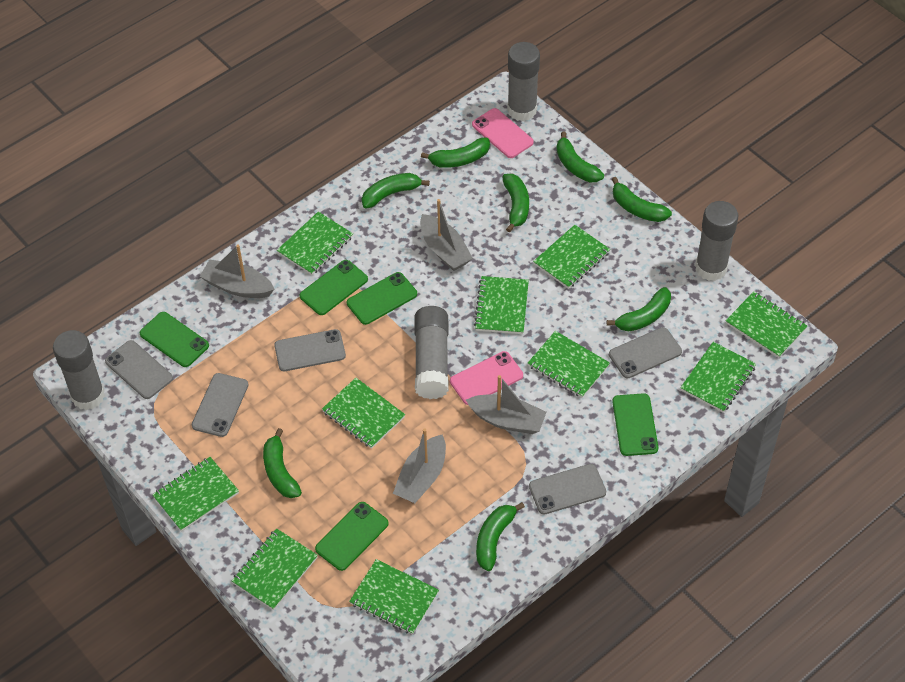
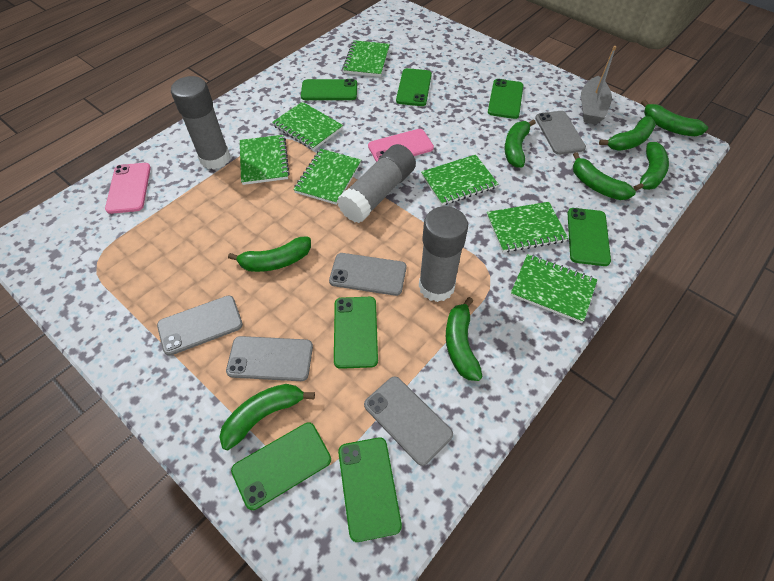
green notebook: 10 -> 7
green phone: 5 -> 7
grey boat: 4 -> 1
grey glue stick: 4 -> 3

